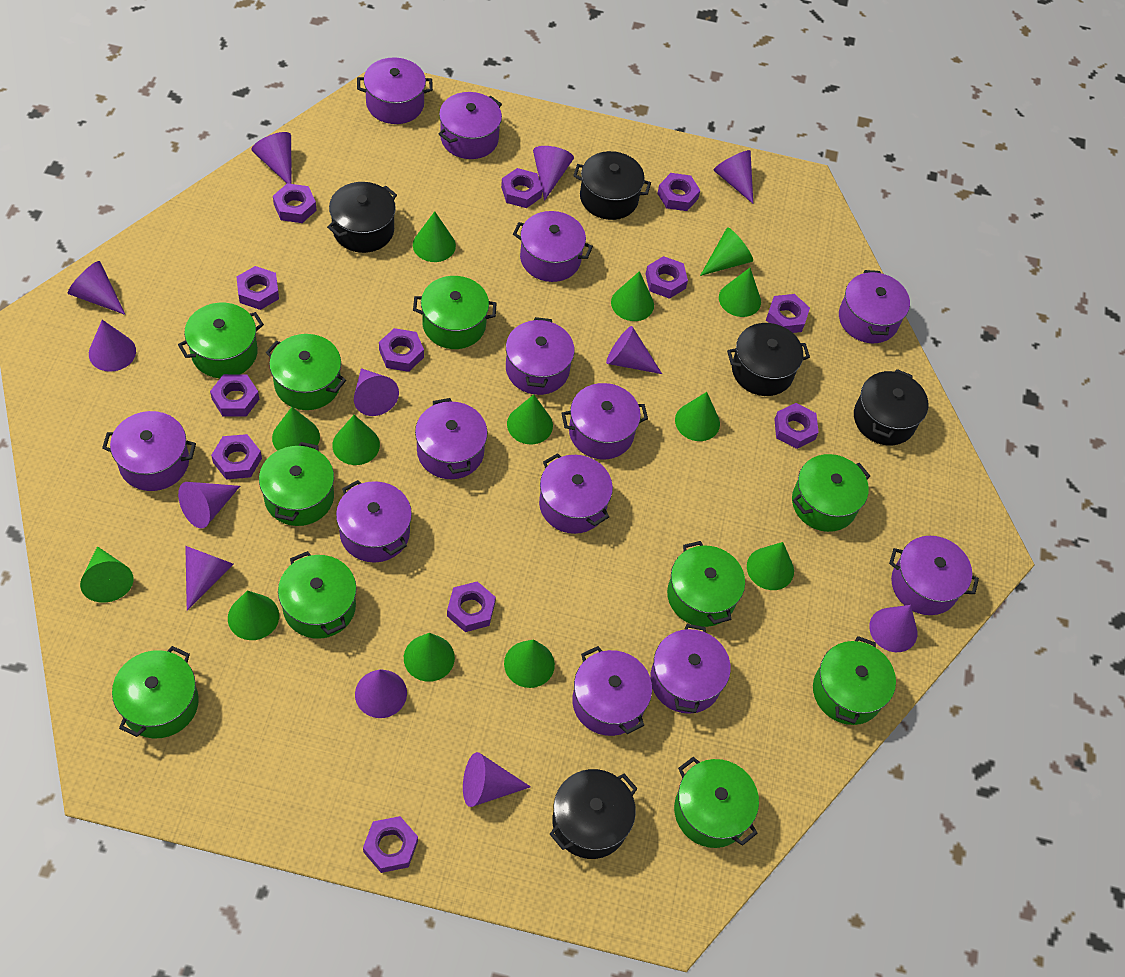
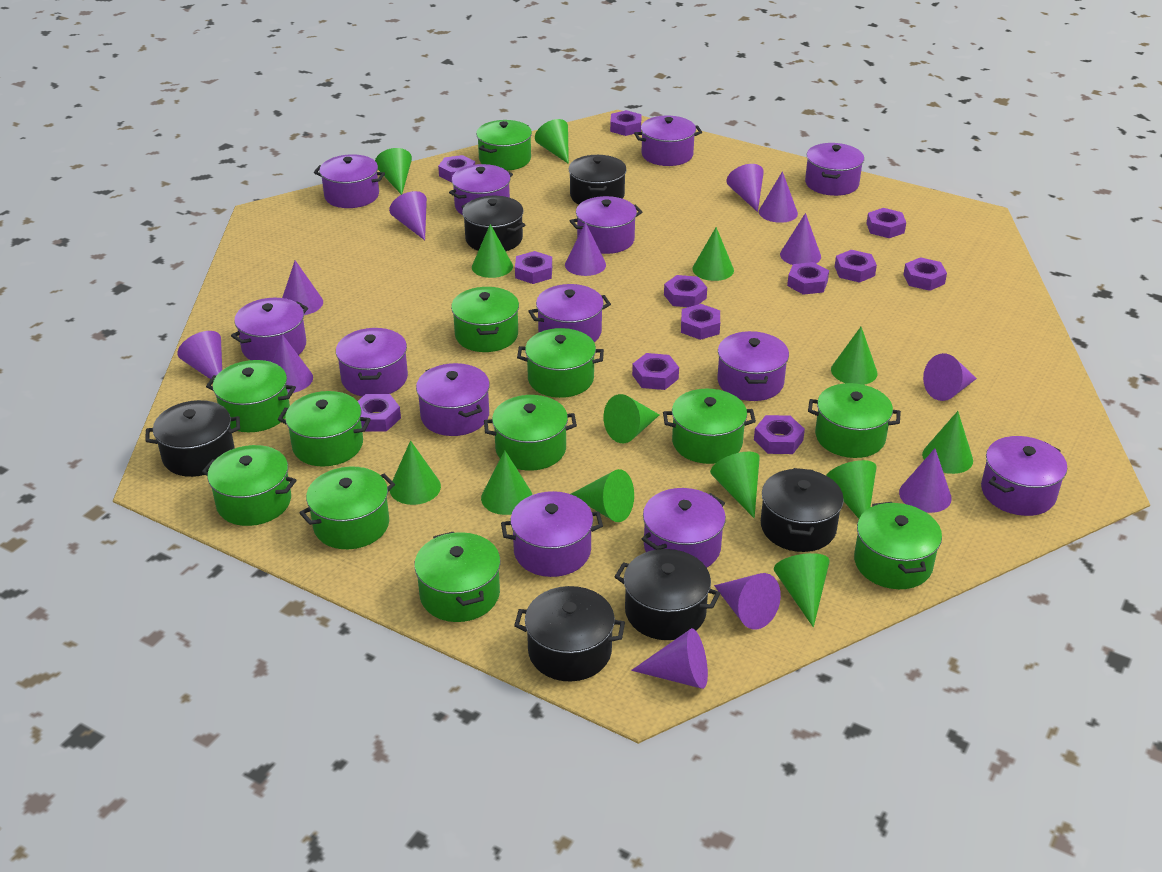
black pot: 5 -> 6
green pot: 10 -> 12

